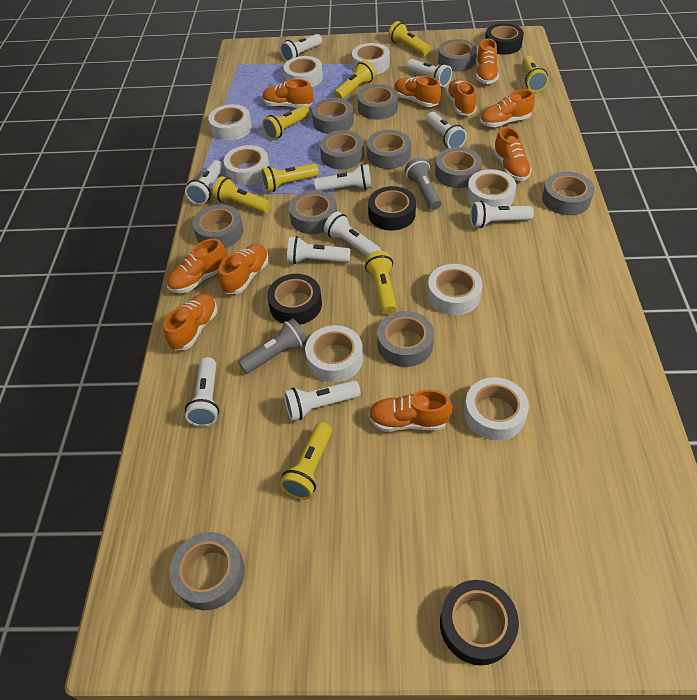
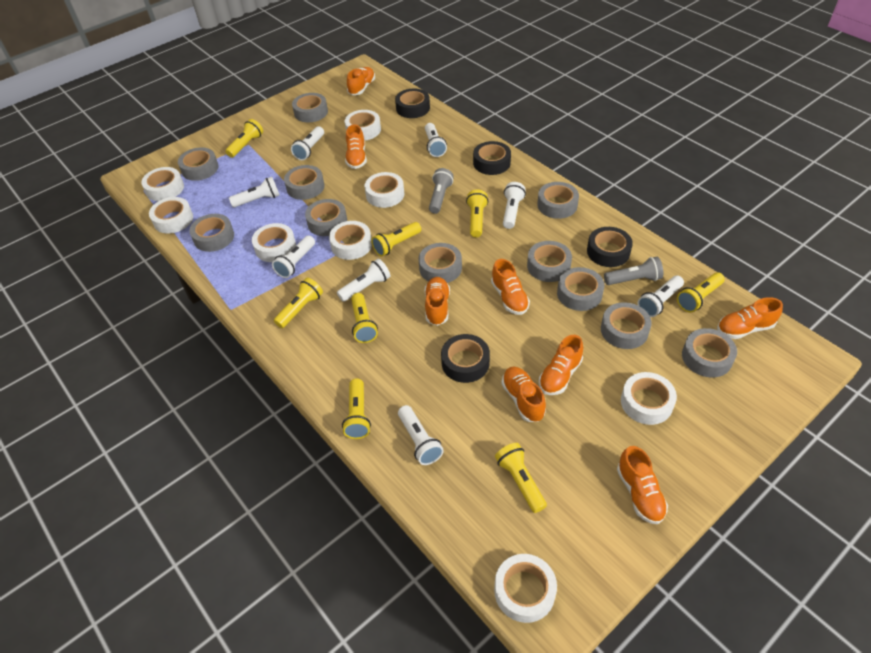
orange shoe: 10 -> 8
white flashlight: 10 -> 8

